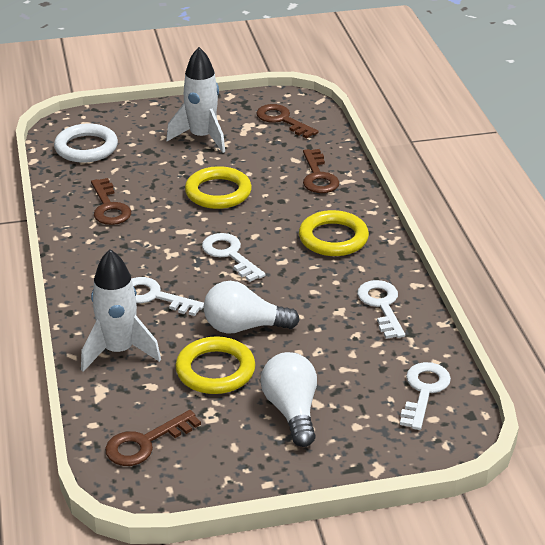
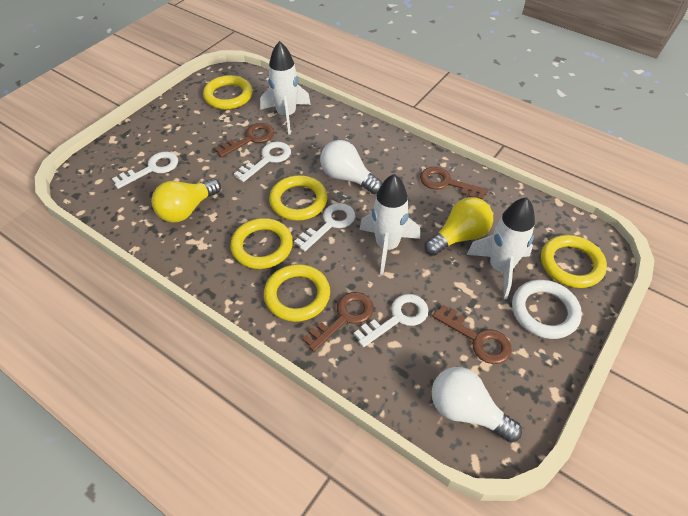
white rocket: 2 -> 3
yellow light bulb: 0 -> 2
yellow ring: 3 -> 5

